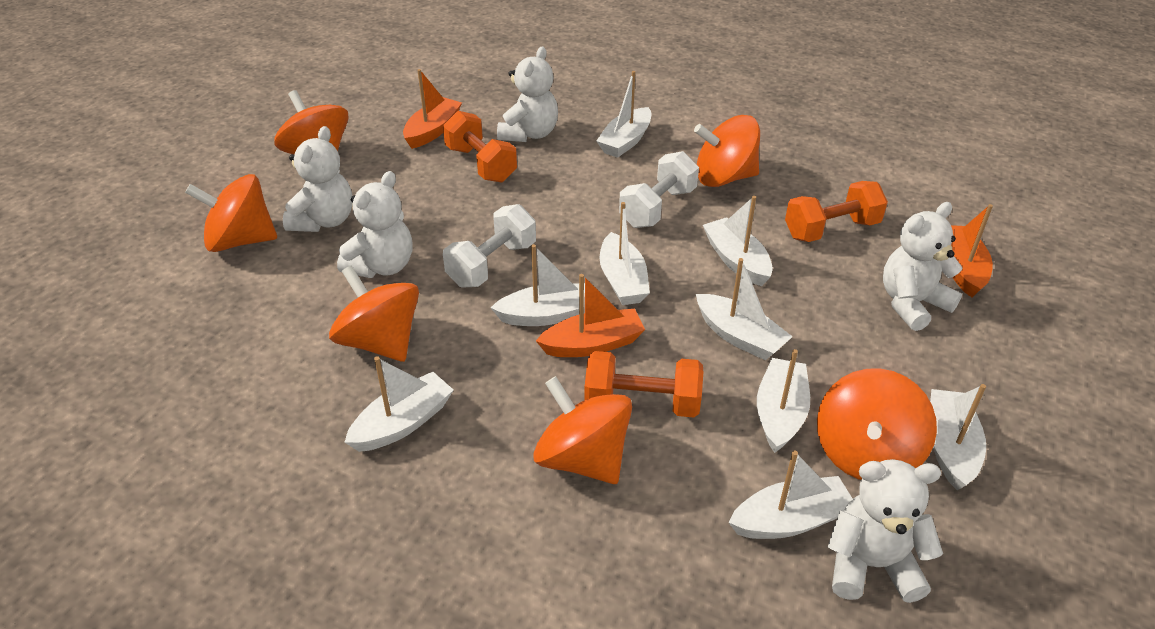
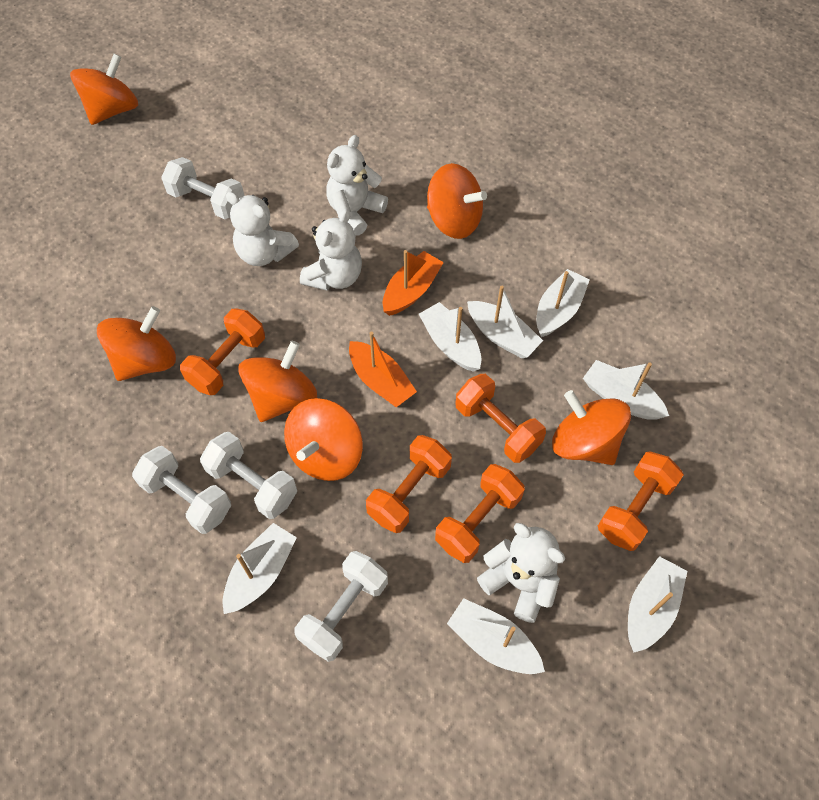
orange boat: 3 -> 2
orange dumbbell: 3 -> 5
white boat: 9 -> 7
white dumbbell: 2 -> 4
white teddy bear: 5 -> 4

